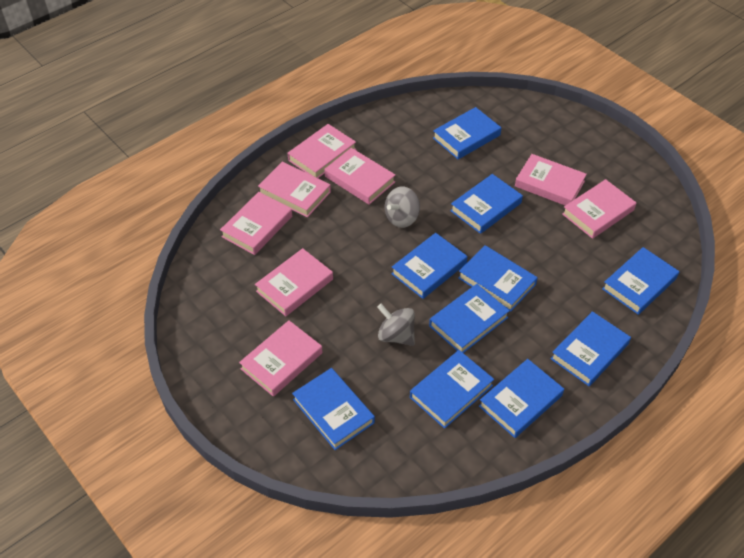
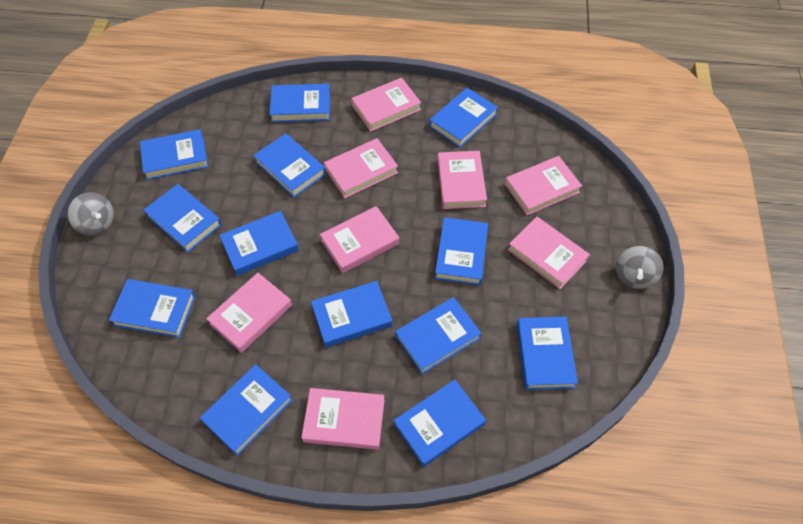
blue book: 10 -> 13

